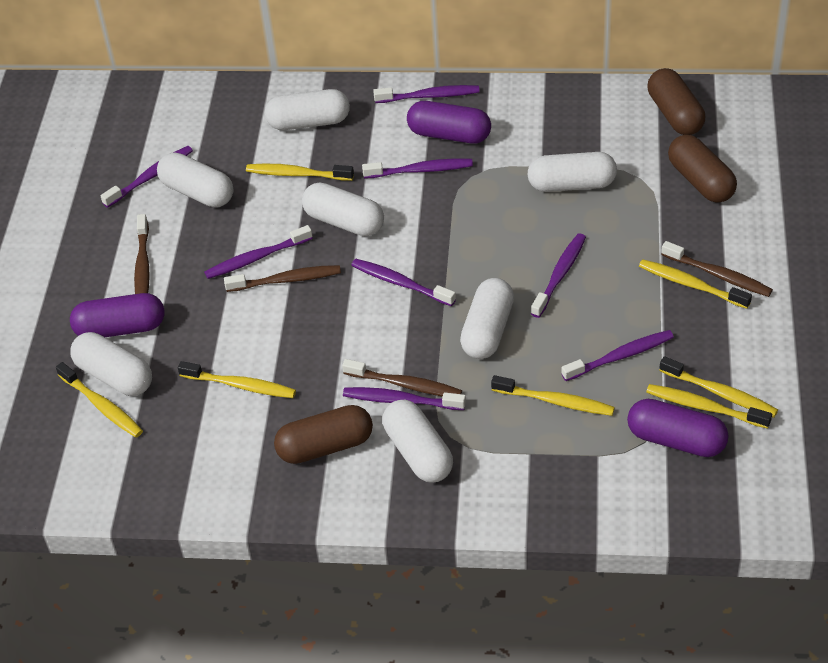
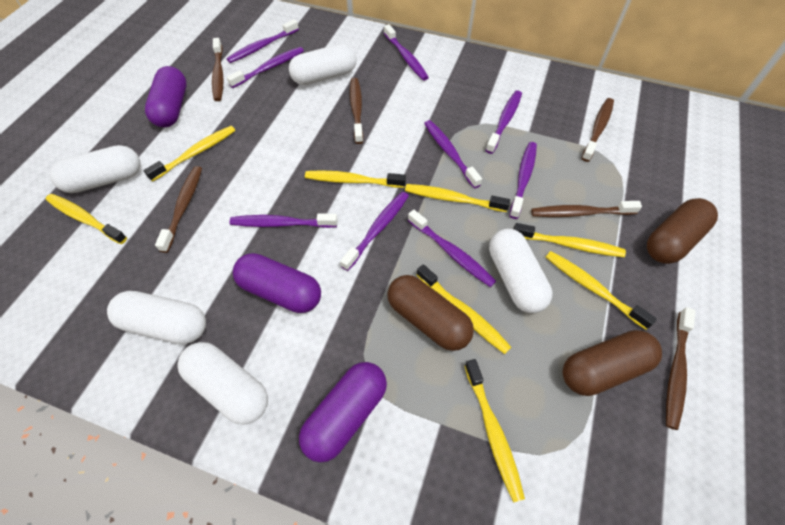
brown toothbrush: 4 -> 6
purple toothbrush: 8 -> 9
white capsule: 7 -> 5
yellow toothbrush: 7 -> 8

